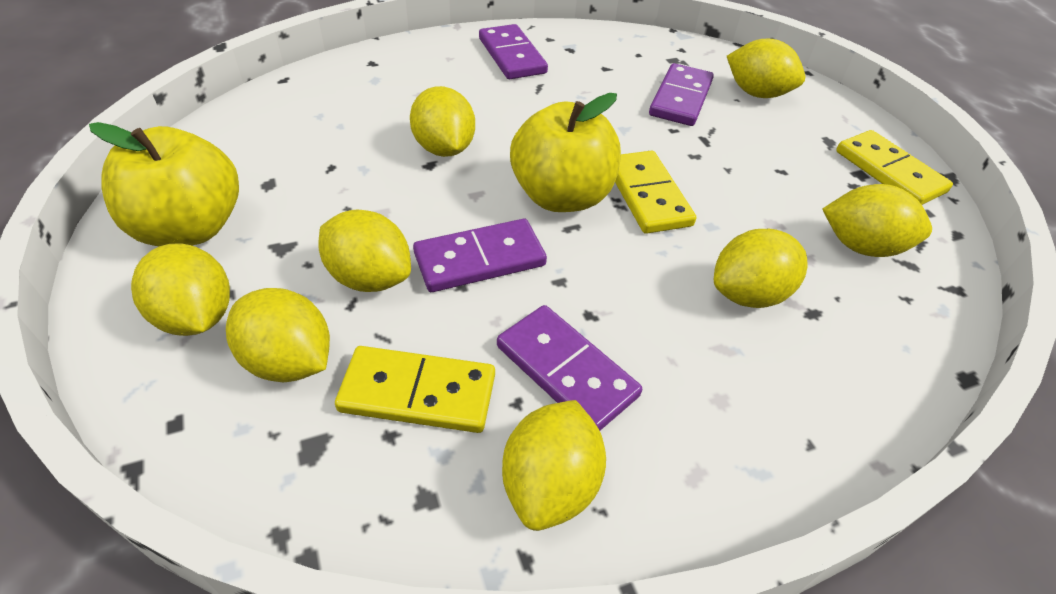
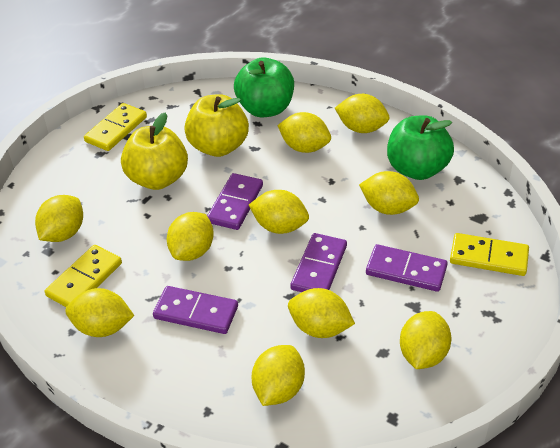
green apple: 0 -> 2
yellow lemon: 8 -> 10

